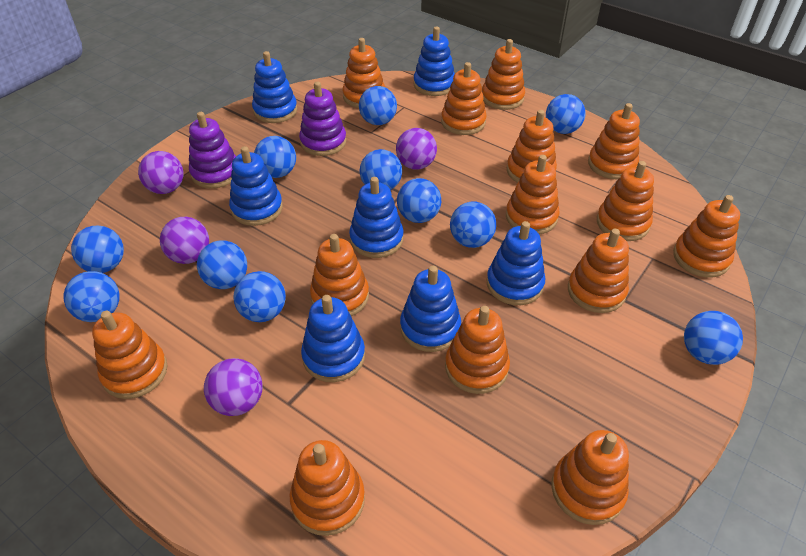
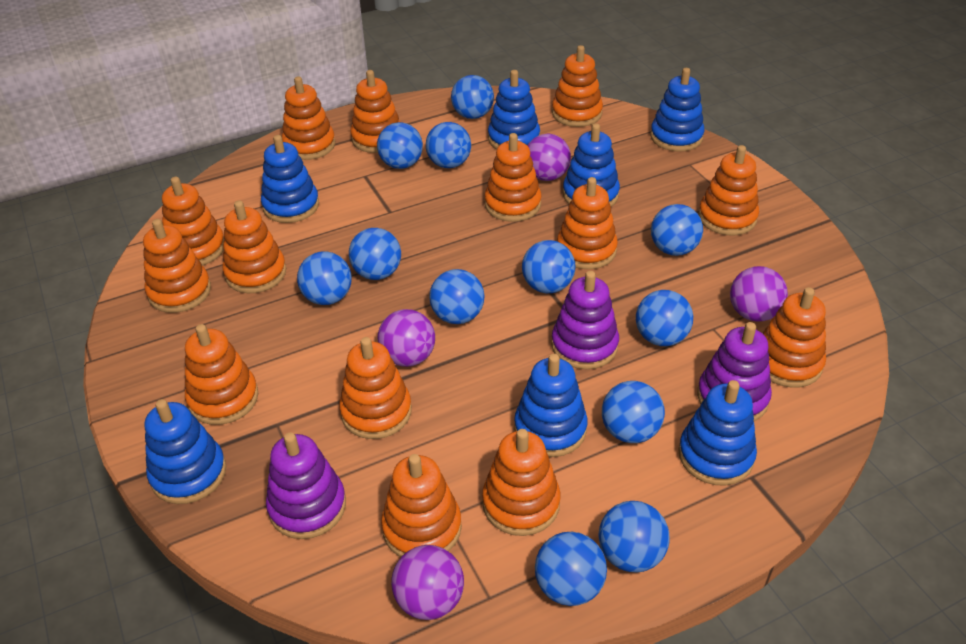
blue ball: 11 -> 12
purple stacking toy: 2 -> 3

